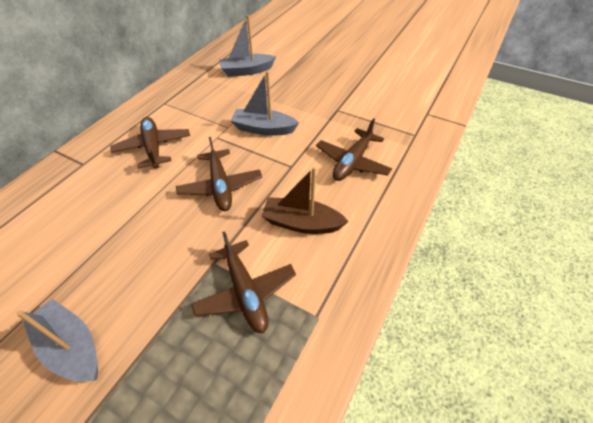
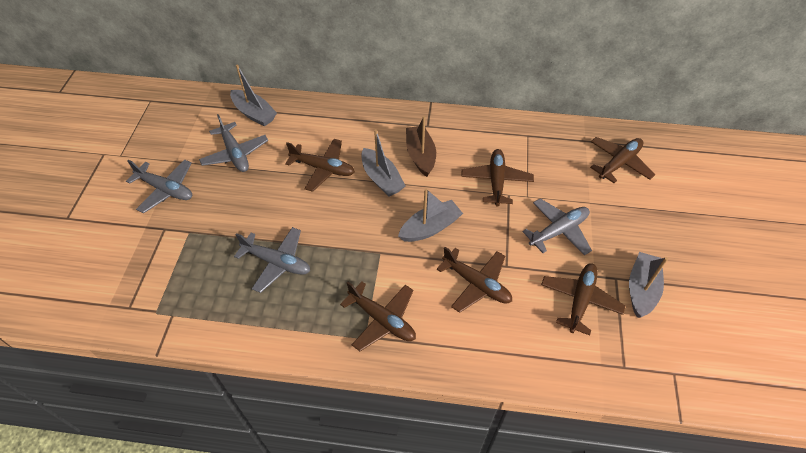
brown plane: 4 -> 6
grey boat: 3 -> 4
grey plane: 0 -> 4

